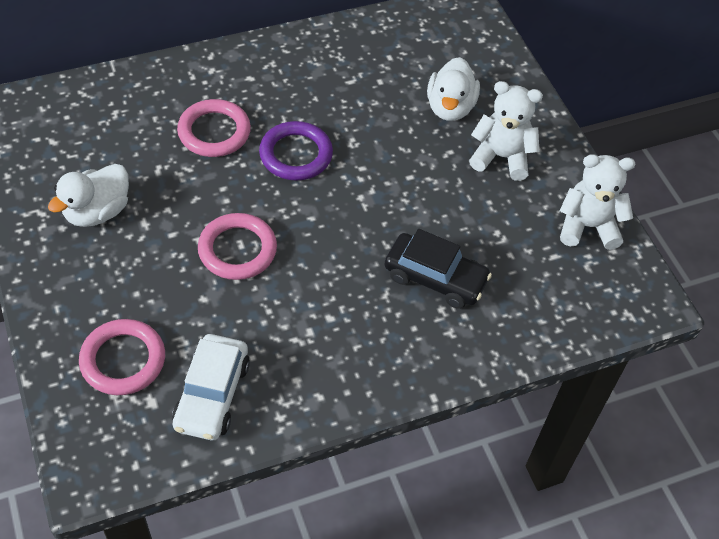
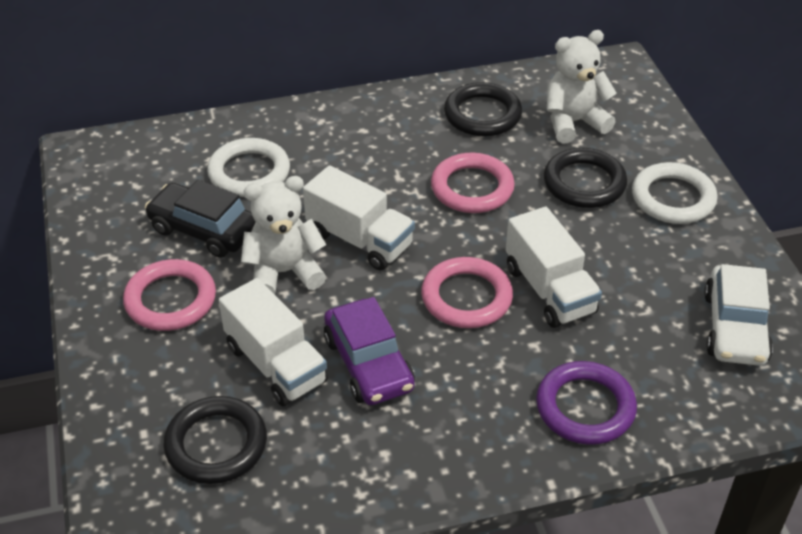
black ring: 0 -> 3
purple car: 0 -> 1
white duck: 2 -> 0
white ring: 0 -> 2
white truck: 0 -> 3

